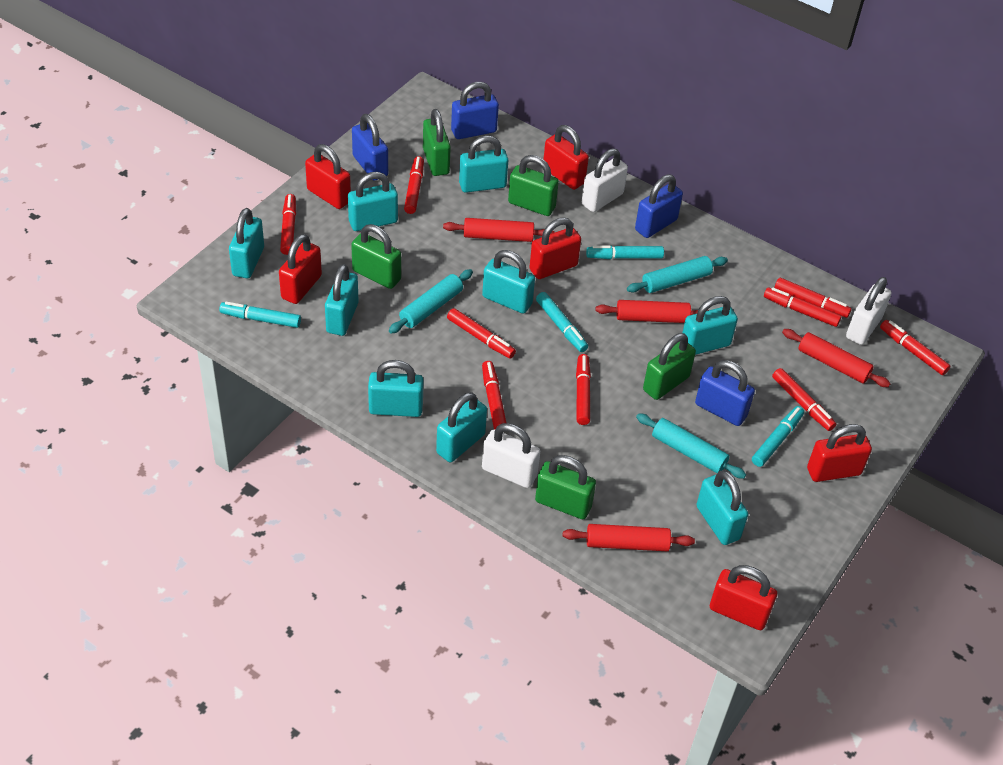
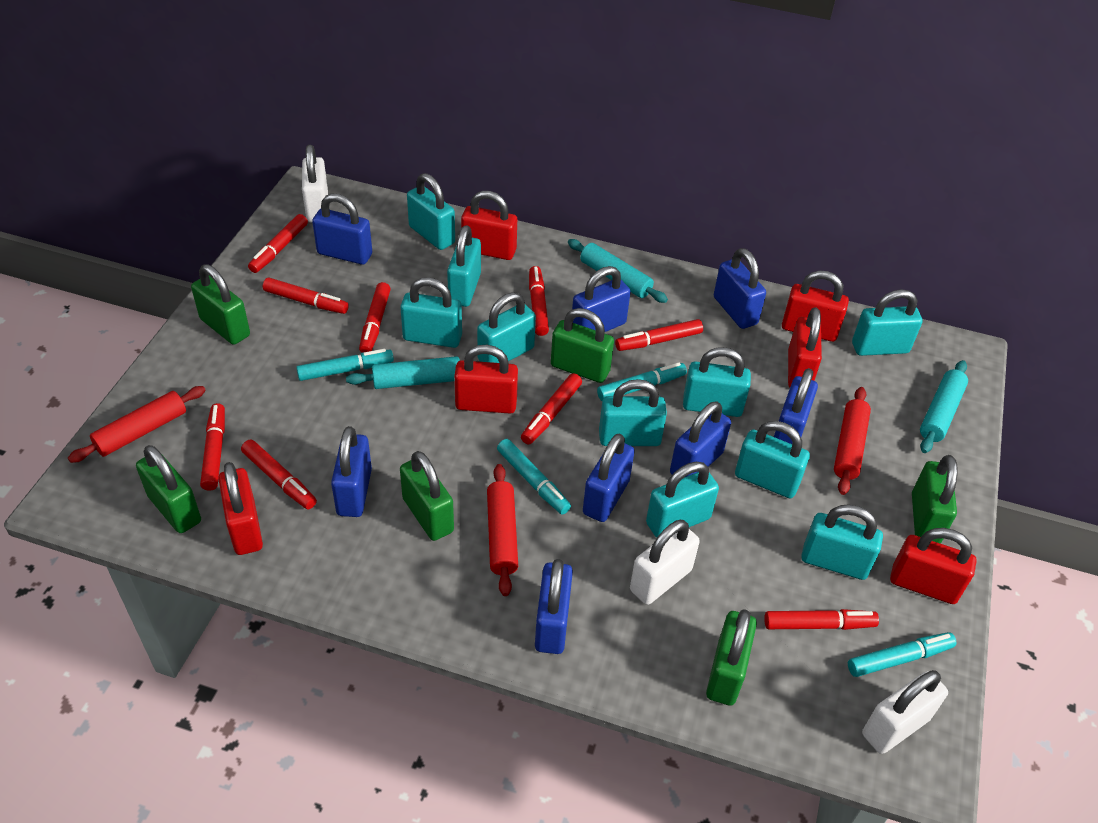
blue padlock: 4 -> 8
green padlock: 5 -> 6
red rolling pin: 4 -> 3
turquoise padlock: 9 -> 10

